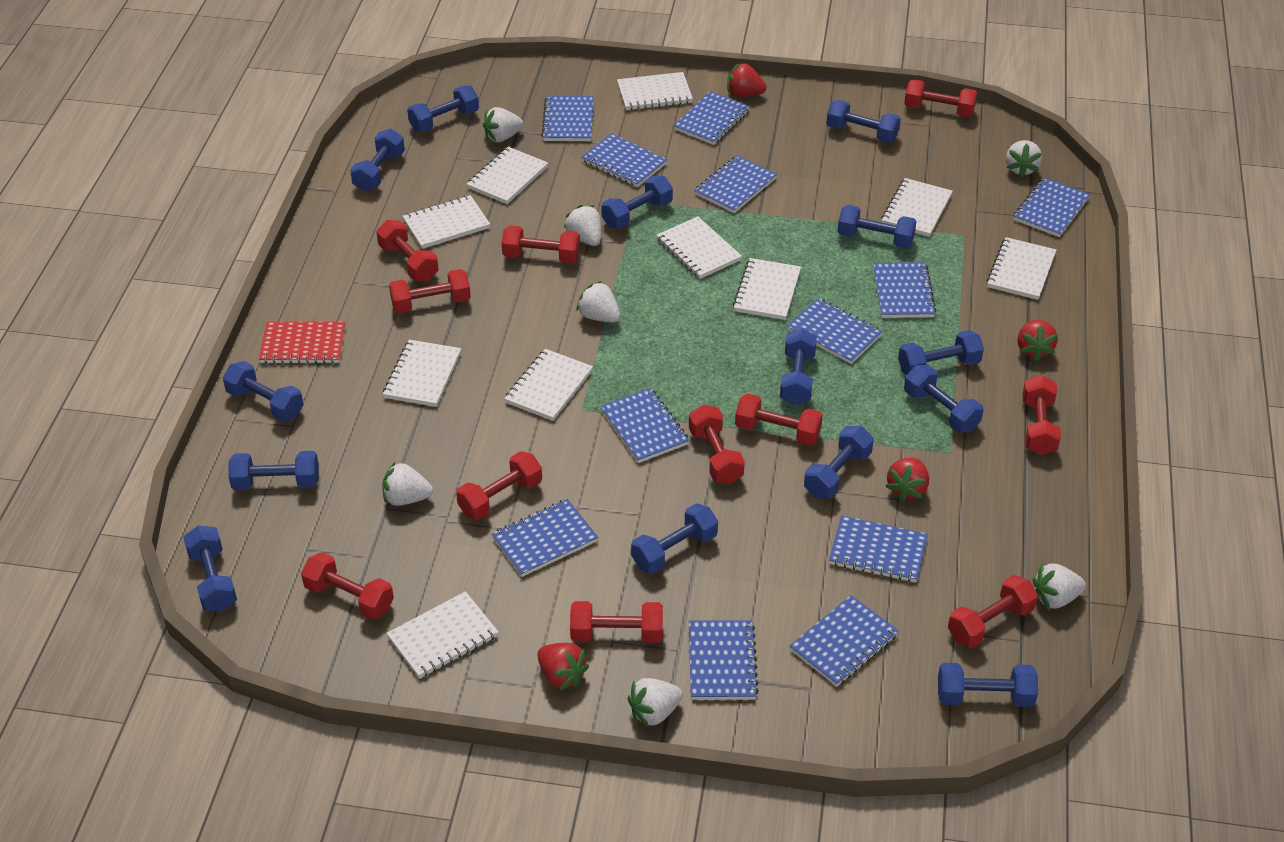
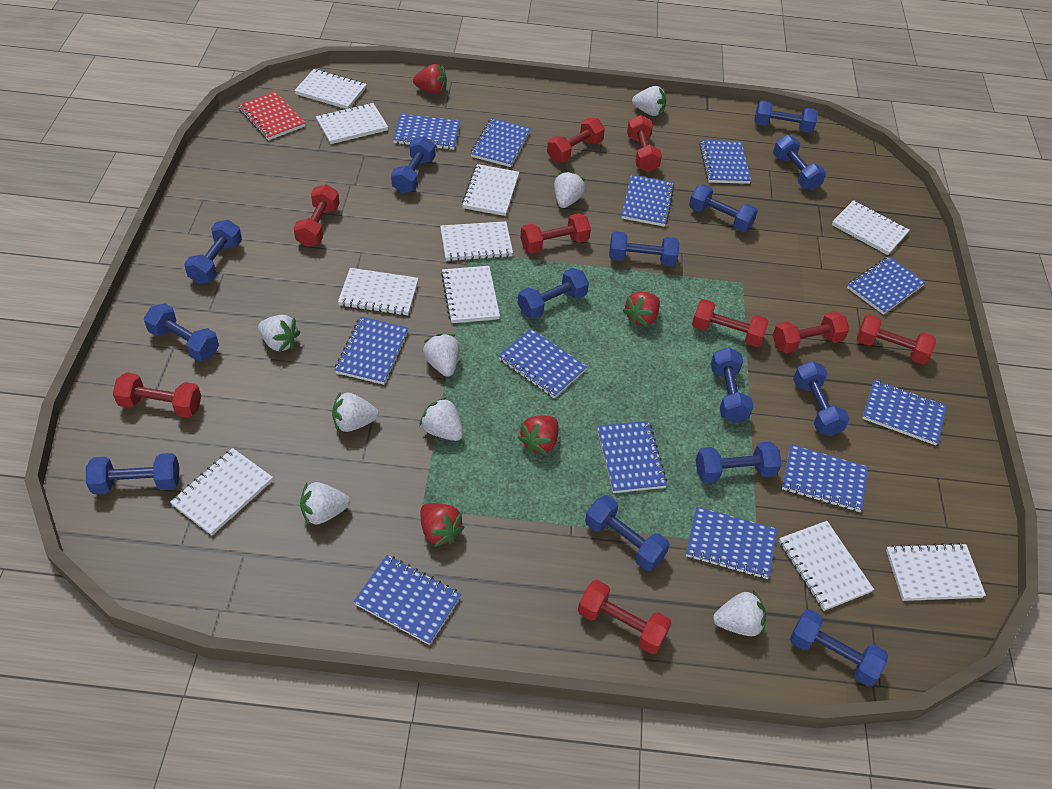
red dumbbell: 11 -> 9
white strawberry: 7 -> 8

